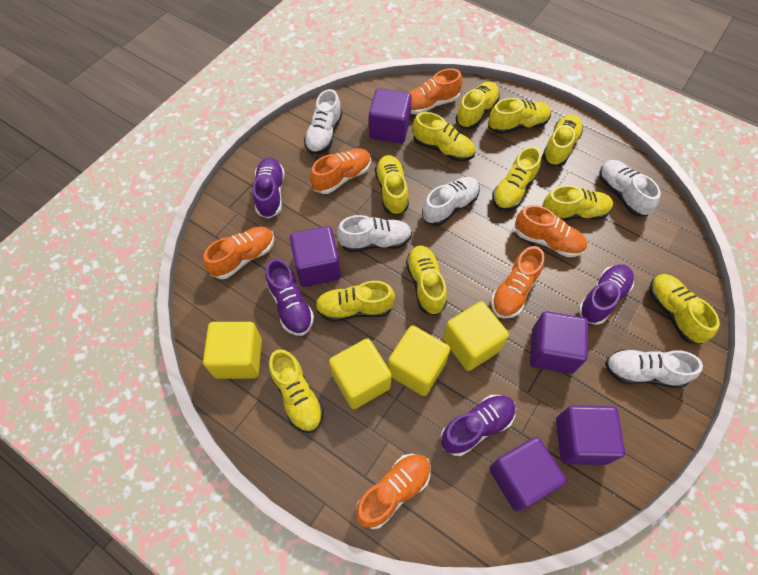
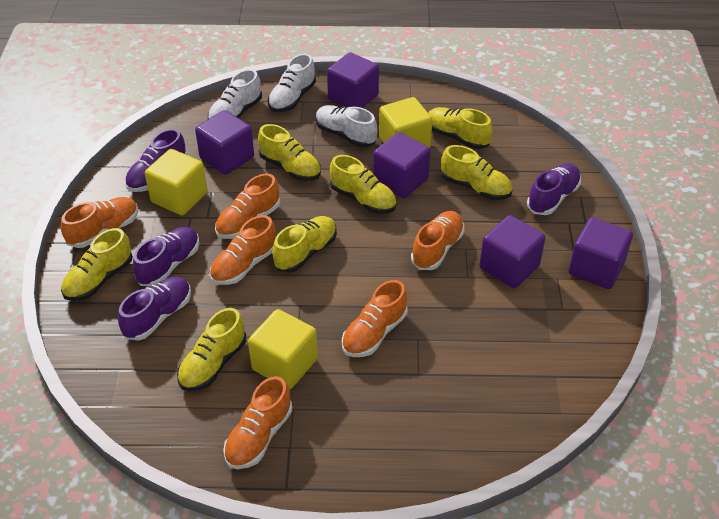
white shoe: 5 -> 3
yellow cube: 4 -> 3
yellow shoe: 11 -> 7

